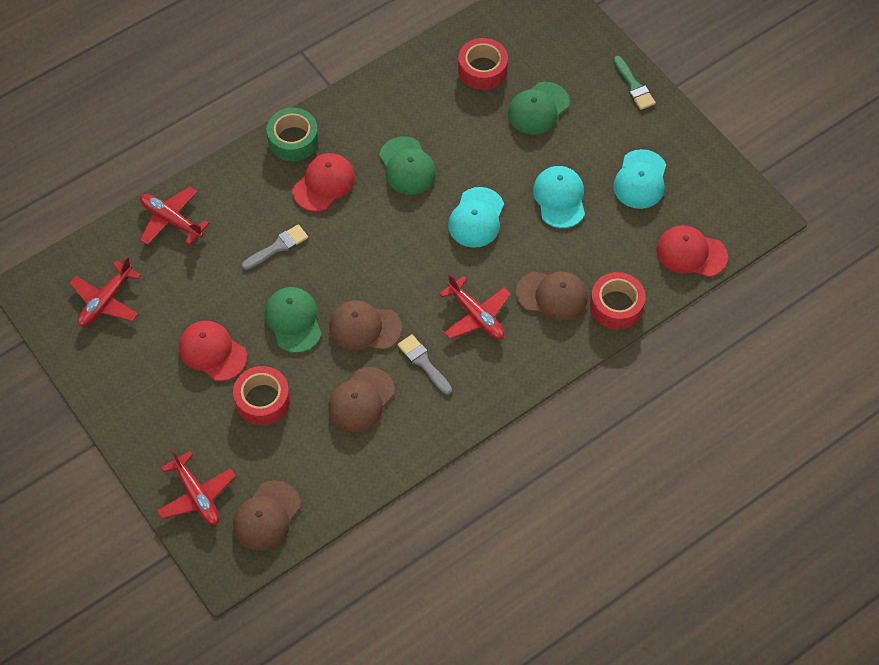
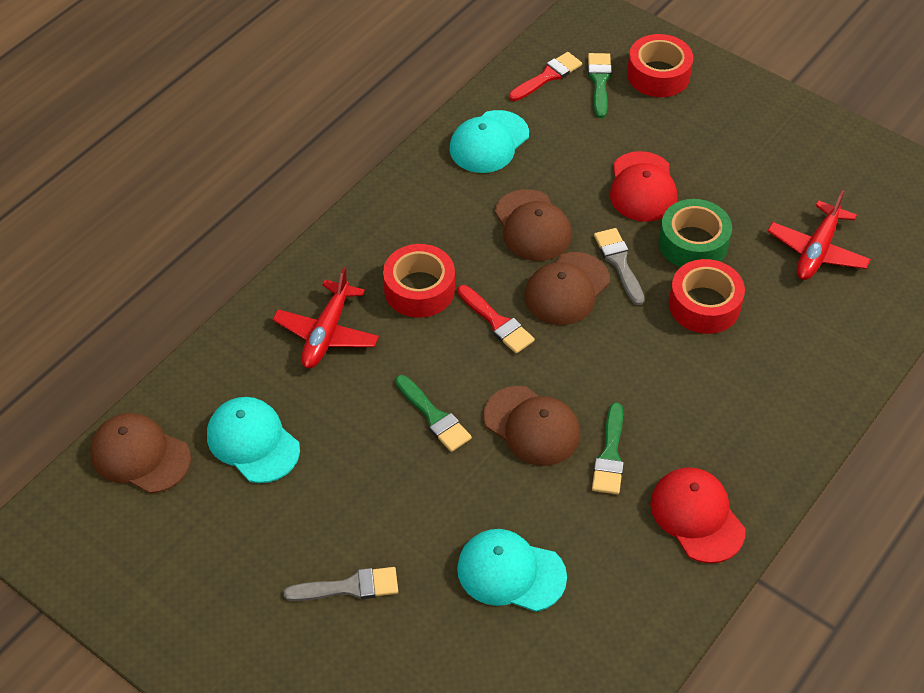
green brush: 1 -> 3
green cap: 3 -> 0
red brush: 0 -> 2
red cap: 3 -> 2
red plane: 4 -> 2

